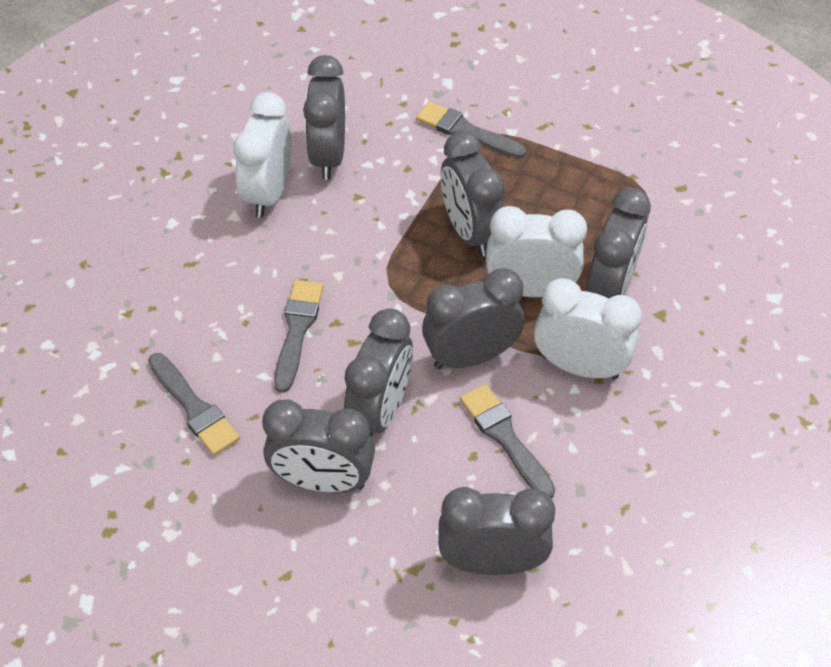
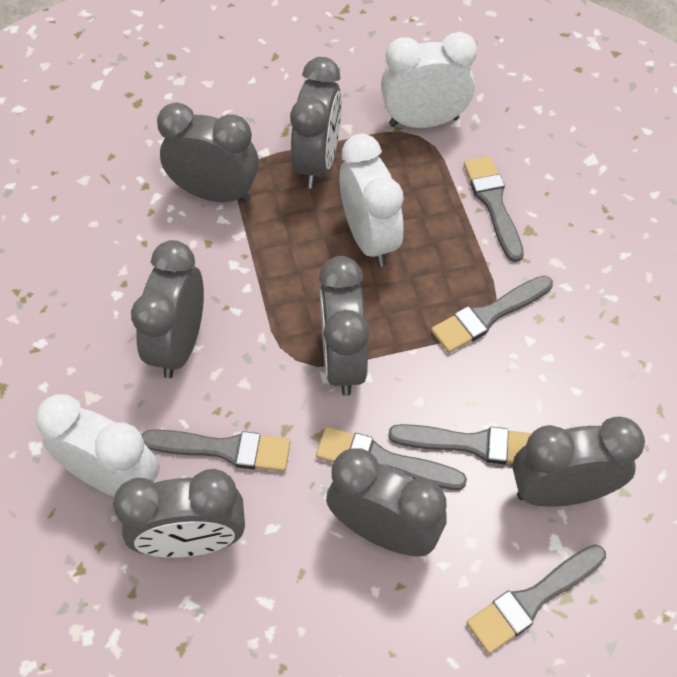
grey brush: 4 -> 6

